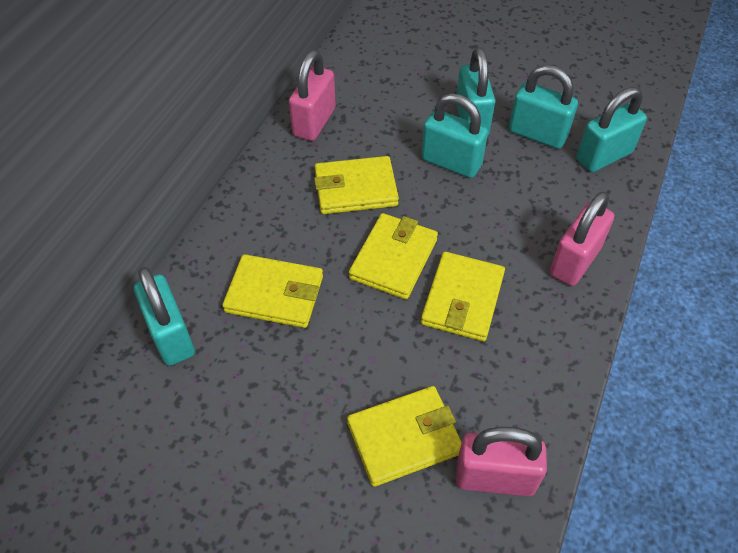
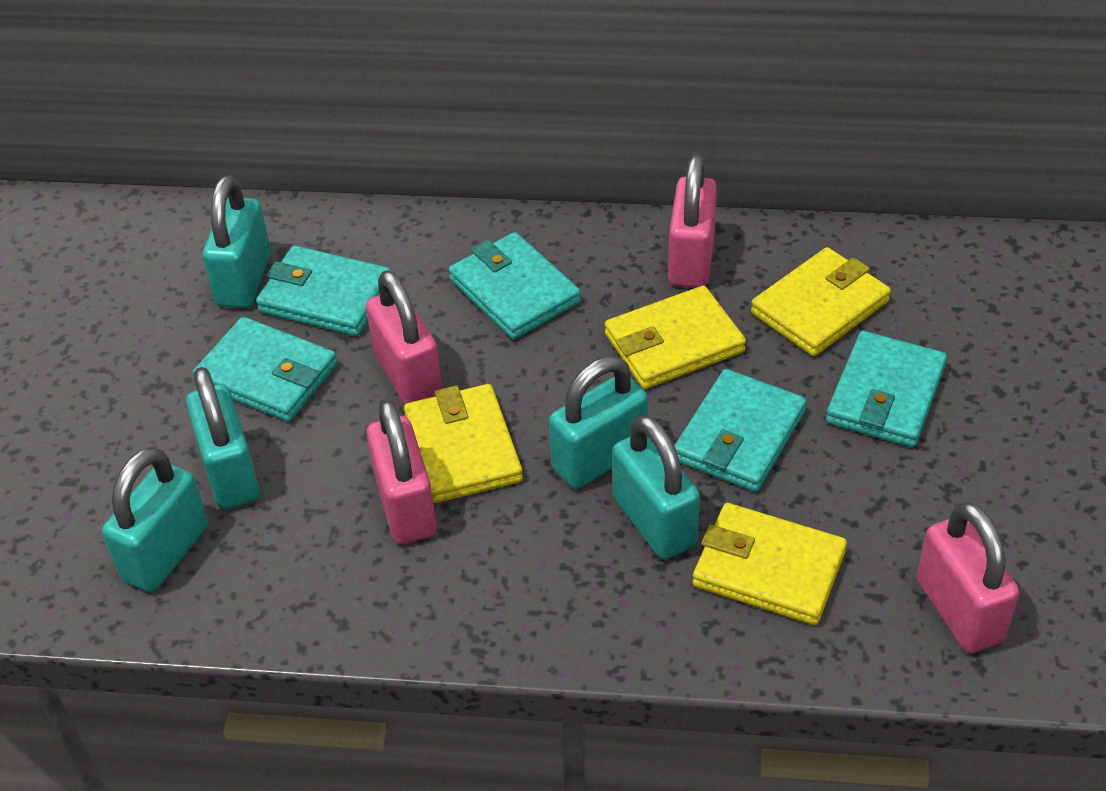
pink padlock: 3 -> 4
turquoise wallet: 0 -> 5
yellow wallet: 5 -> 4

